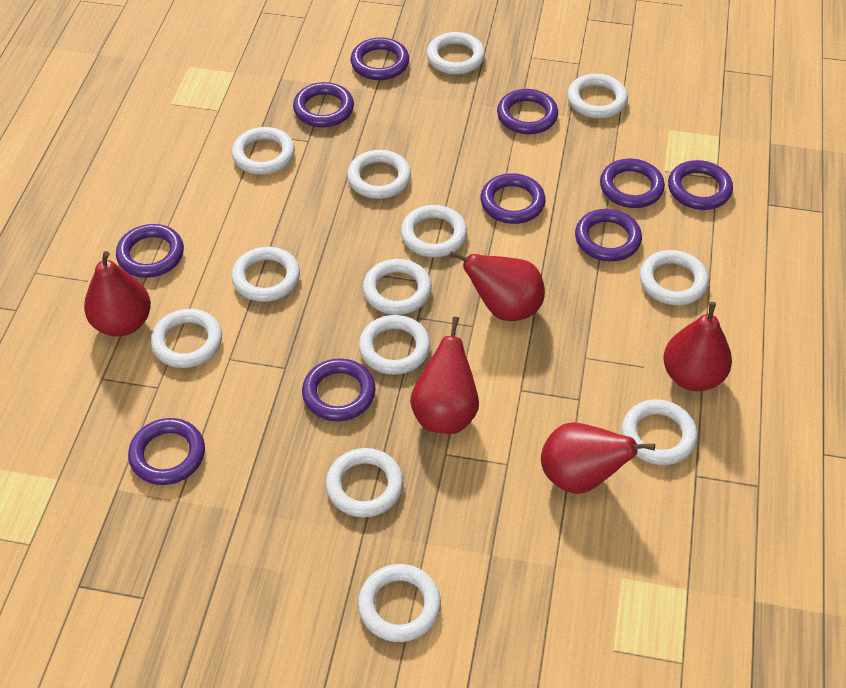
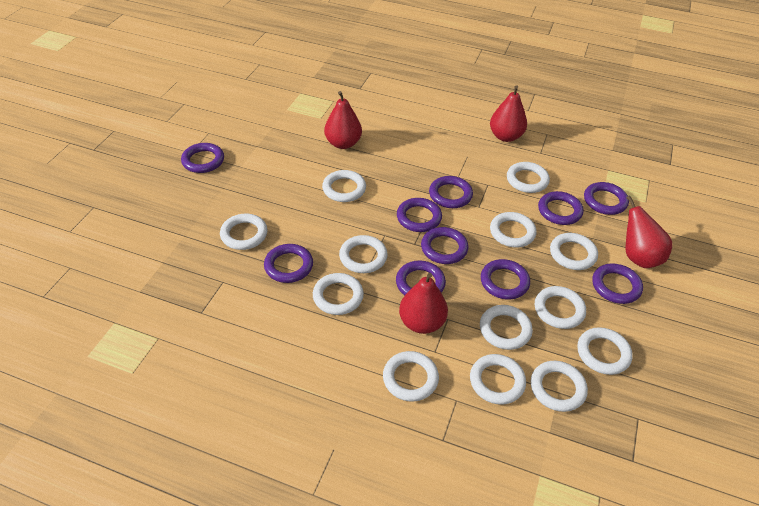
red pear: 5 -> 4

